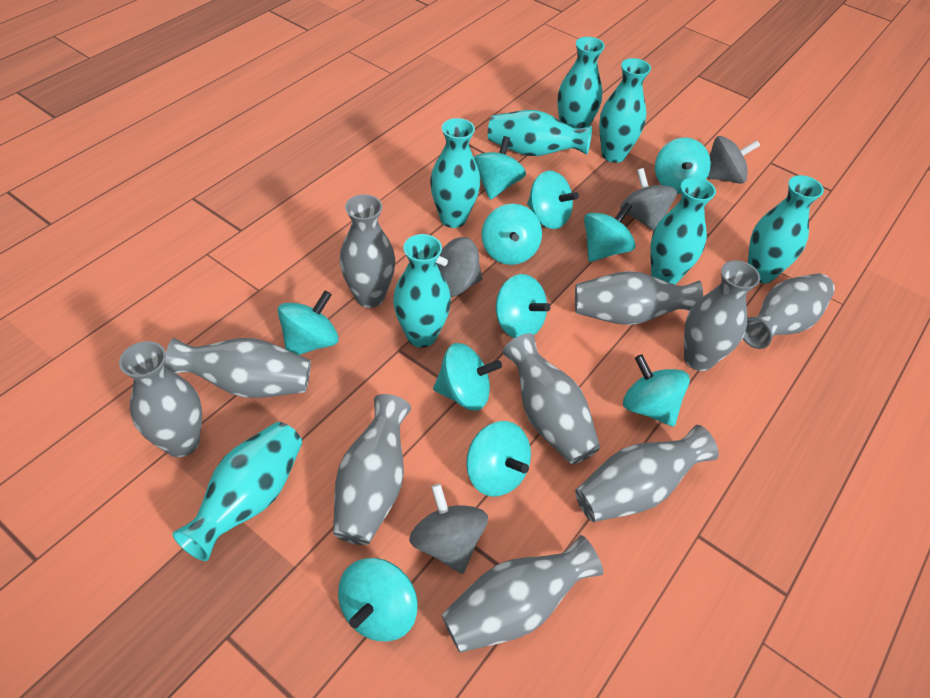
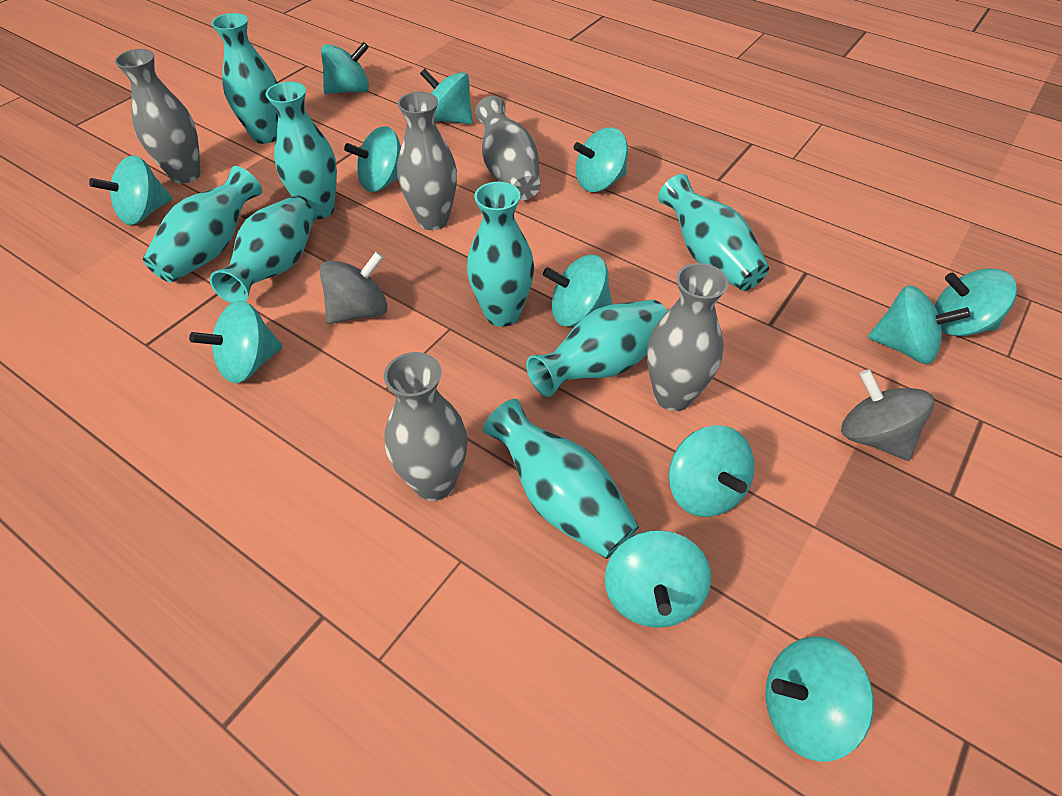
grey spinning top: 4 -> 2
grey vase: 10 -> 5
turquoise spinning top: 11 -> 12

